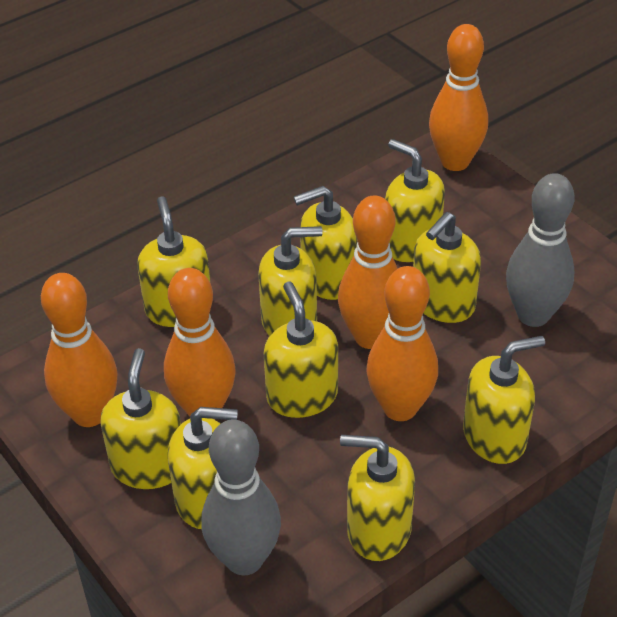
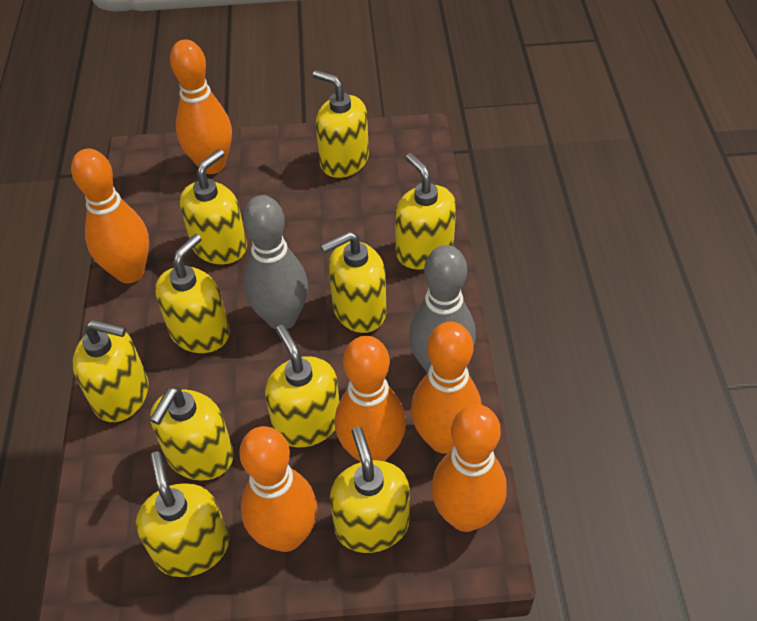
orange bowling pin: 5 -> 6

